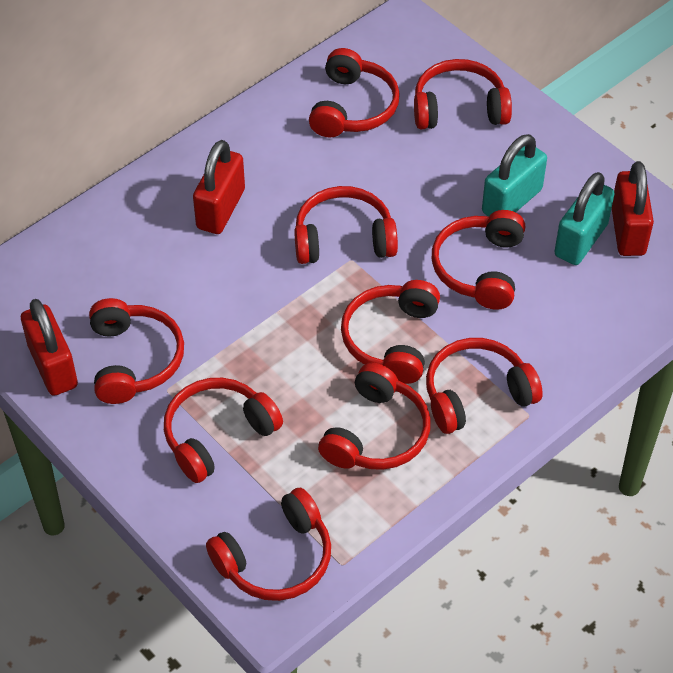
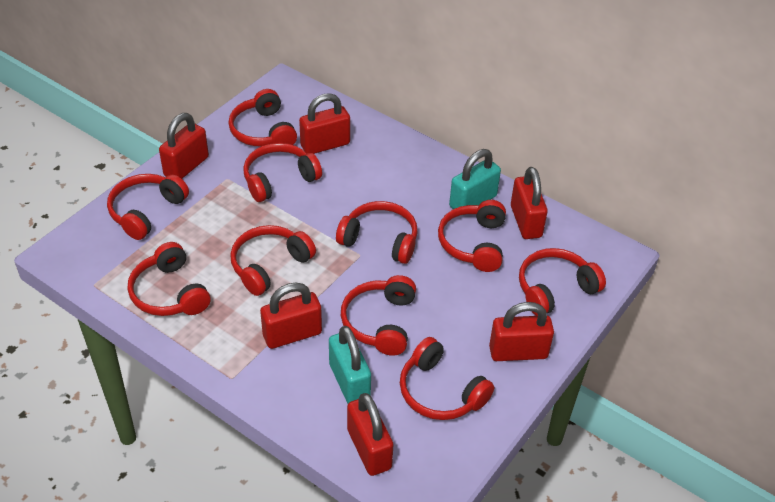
red padlock: 3 -> 6

